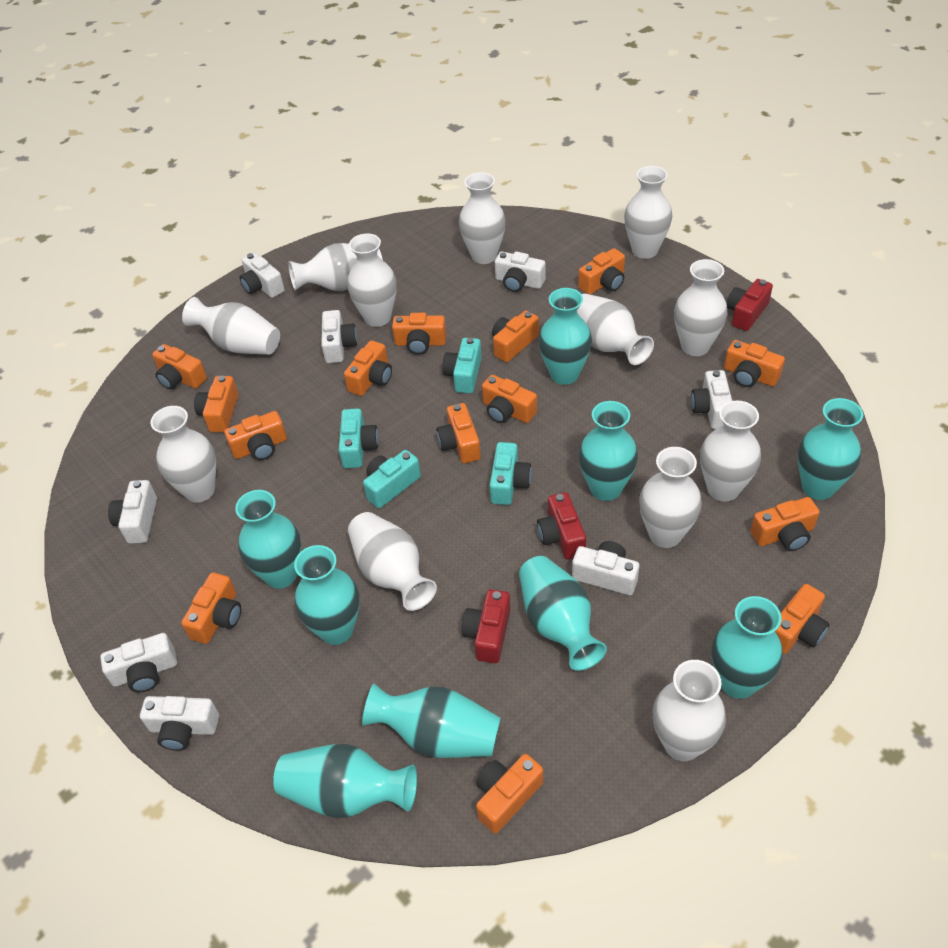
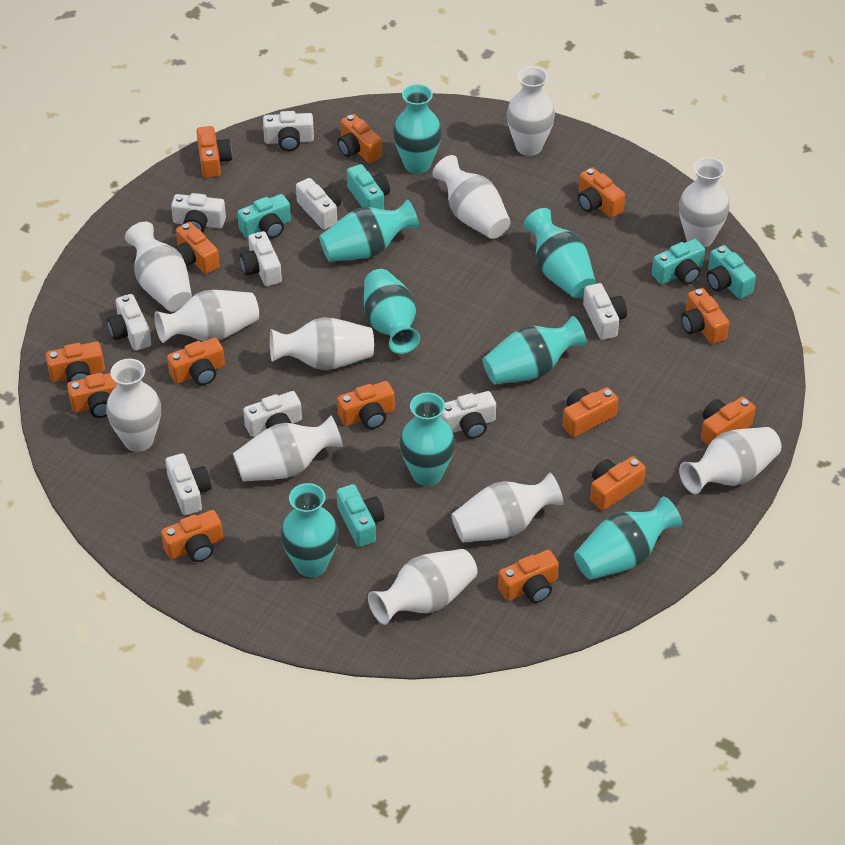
red camera: 3 -> 0
turquoise camera: 4 -> 5
turquoise vase: 9 -> 8
white camera: 8 -> 9
white vase: 12 -> 11

